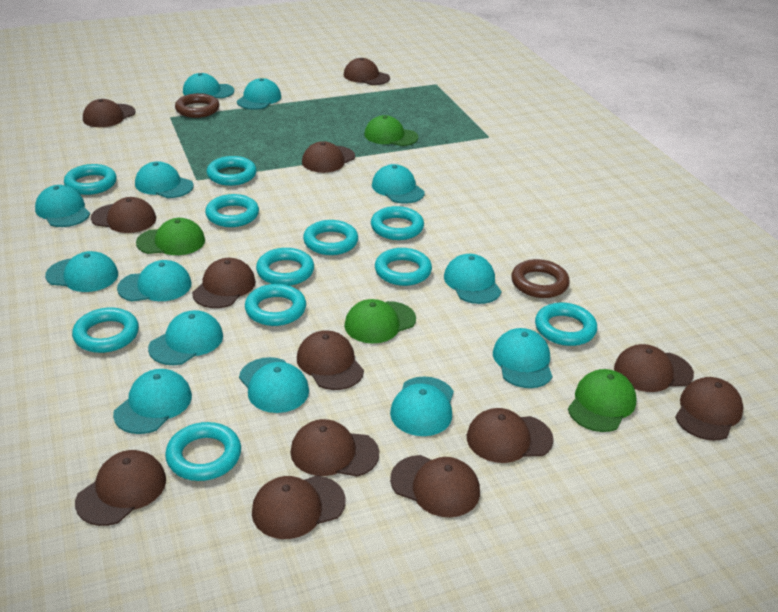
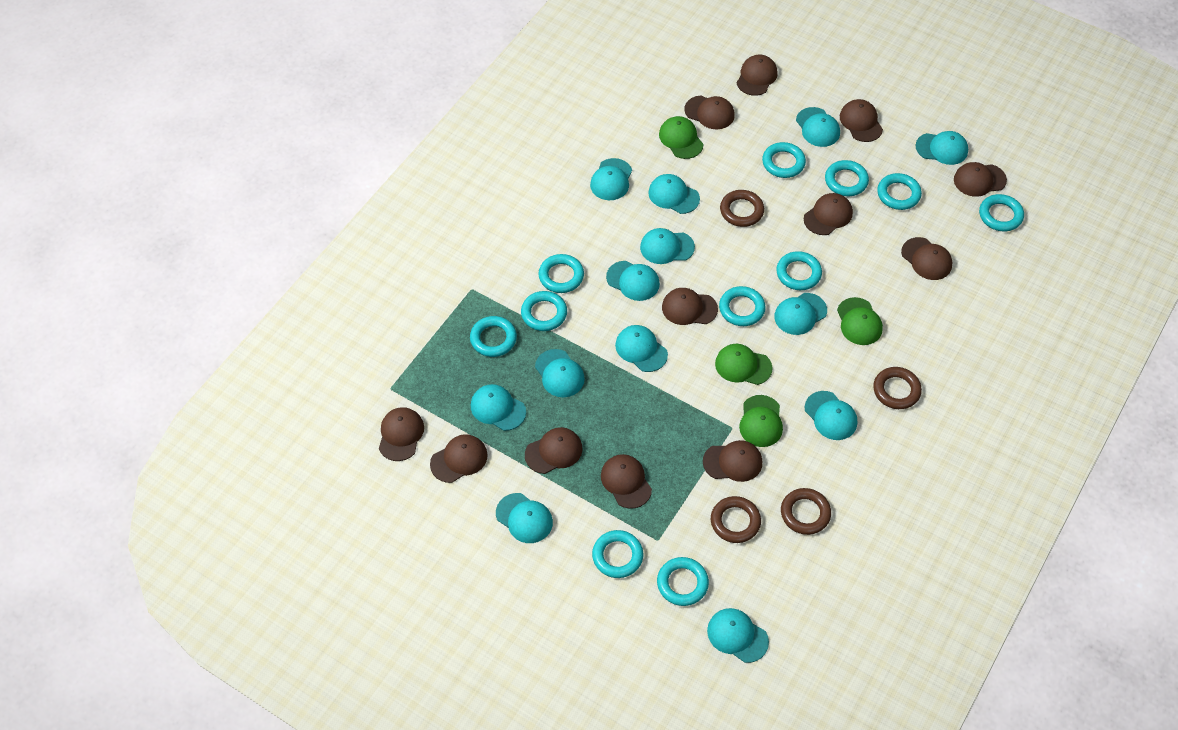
brown cap: 13 -> 12
brown ring: 2 -> 4

